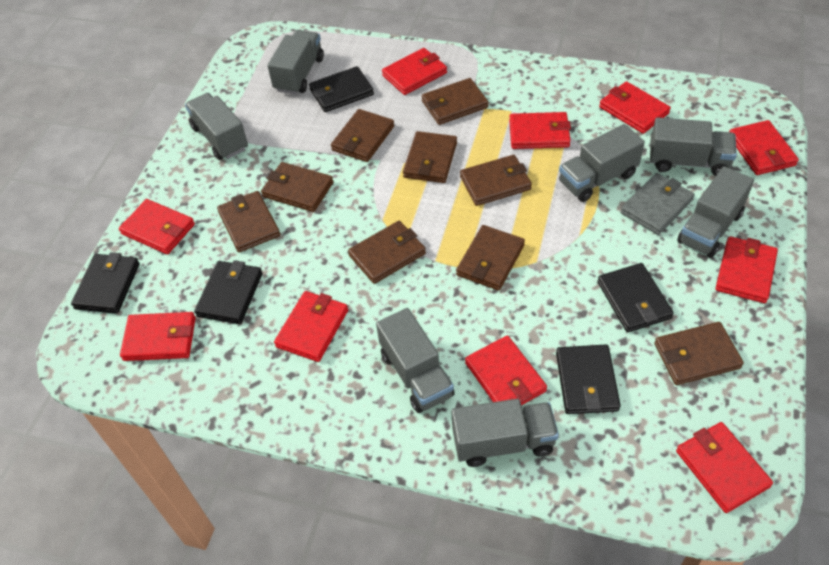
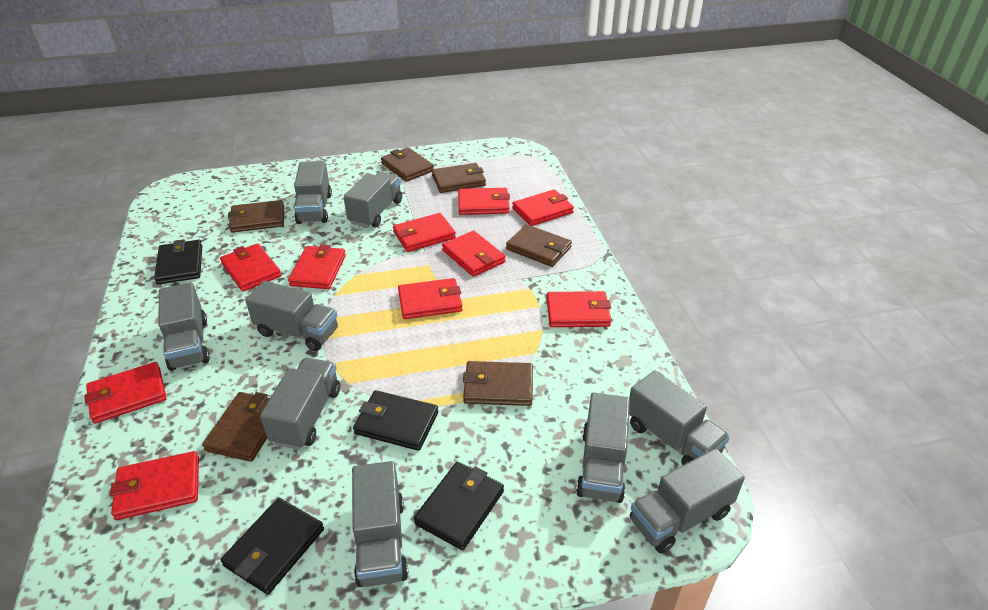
black wallet: 5 -> 4
brown wallet: 9 -> 6
grey truck: 7 -> 9
grey wallet: 1 -> 0

